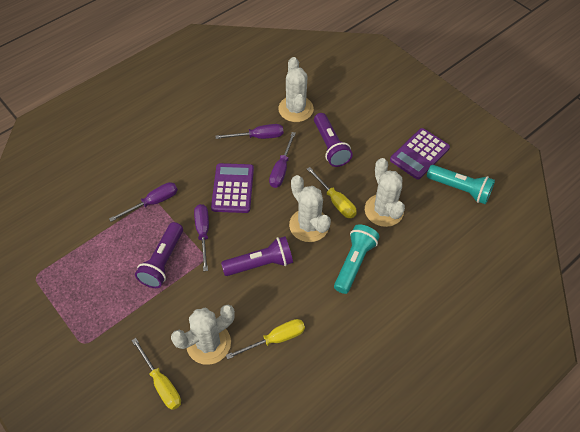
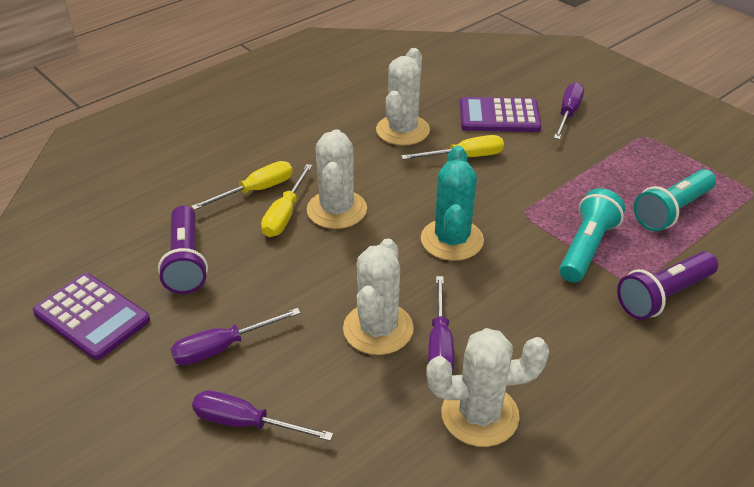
purple flashlight: 3 -> 2
turquoise cactus: 0 -> 1

